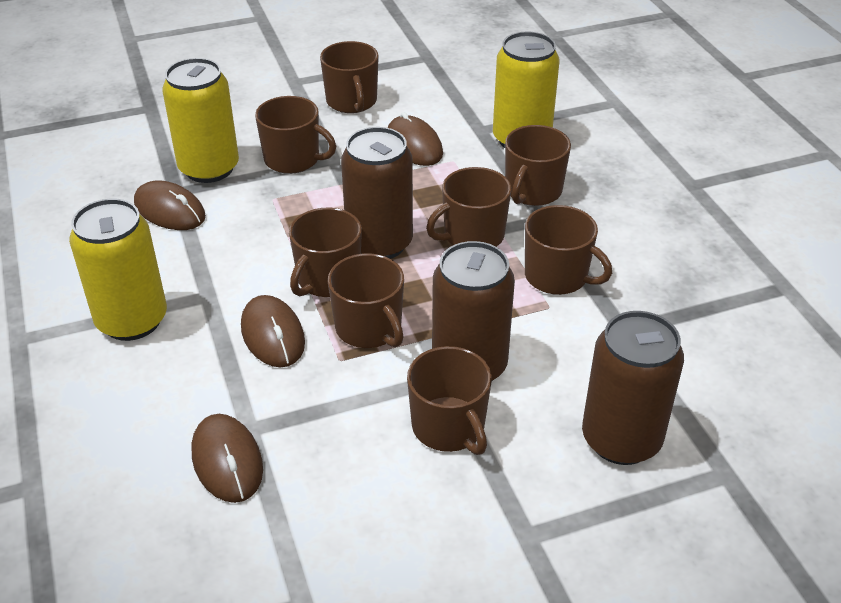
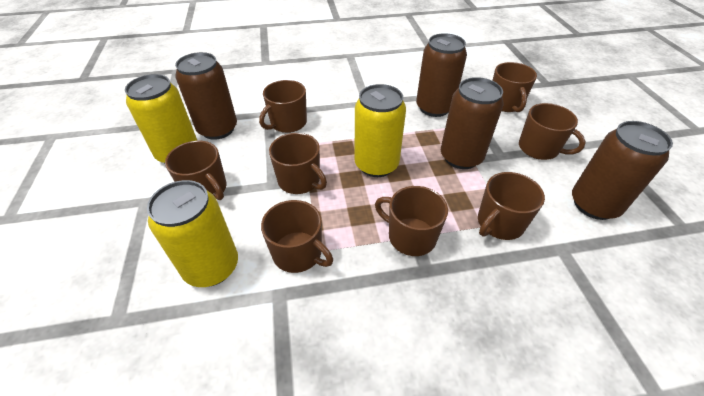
brown can: 3 -> 4
brown mouse: 4 -> 0

